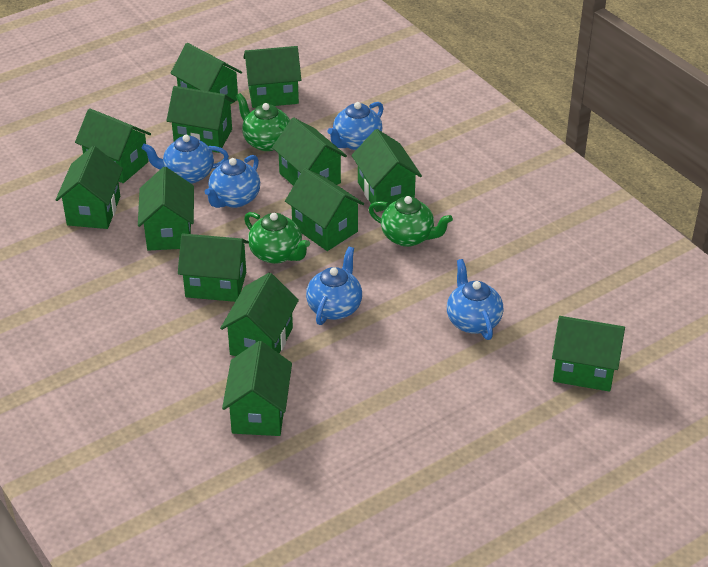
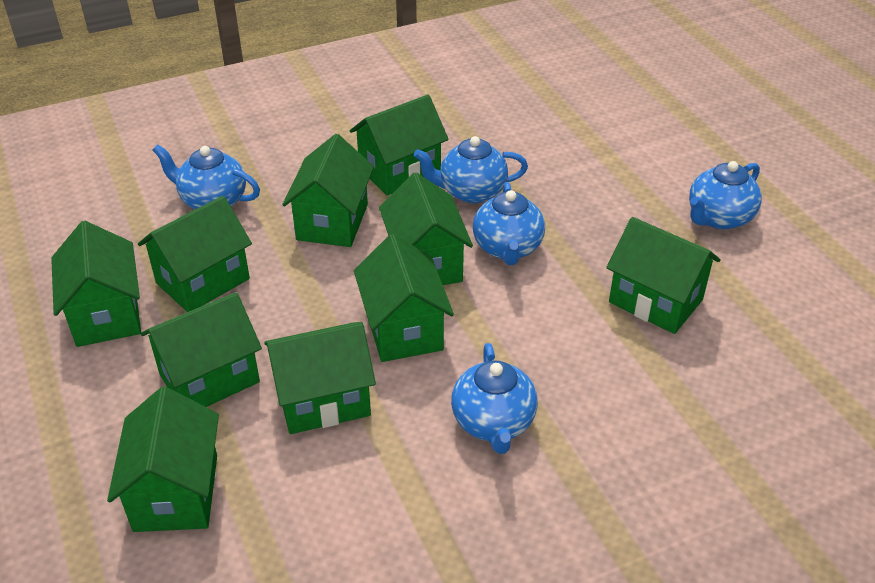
green house: 13 -> 10
green teapot: 3 -> 0

